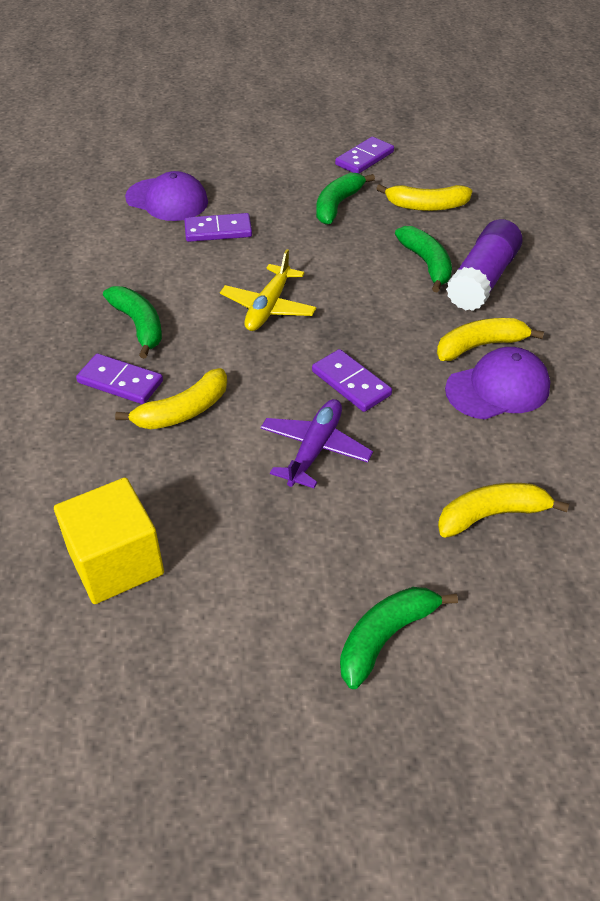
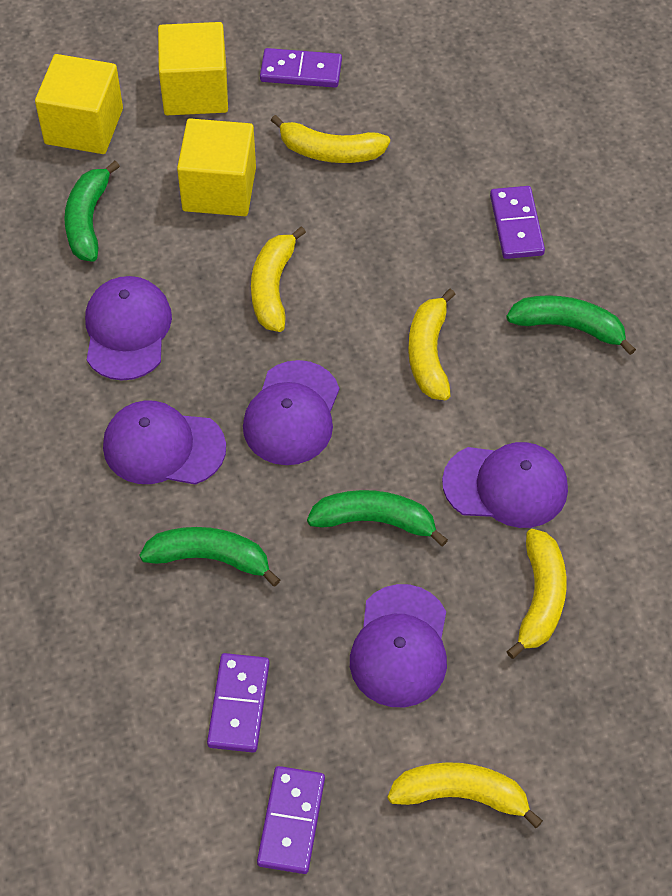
purple cap: 2 -> 5
purple glue stick: 1 -> 0
purple plane: 1 -> 0
yellow banana: 4 -> 5
yellow cube: 1 -> 3
yellow plane: 1 -> 0

